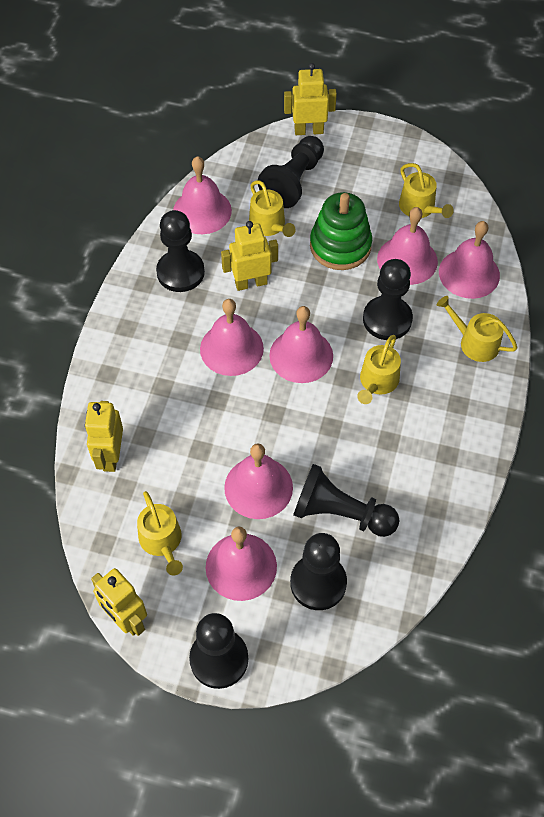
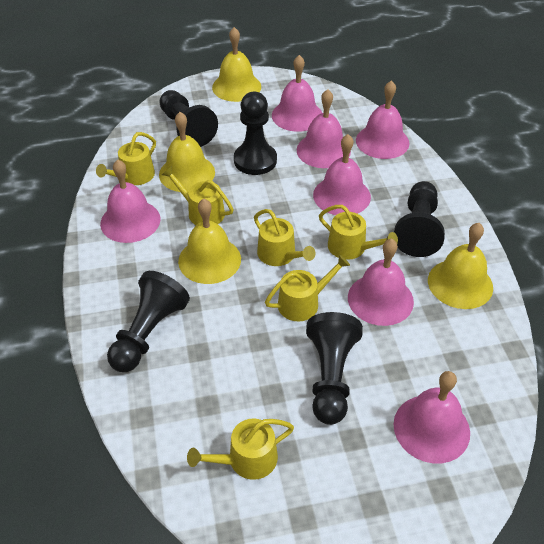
black pawn: 6 -> 5
green stacking toy: 1 -> 0
yellow bell: 0 -> 4
yellow robot: 4 -> 0
yellow watering can: 5 -> 6

